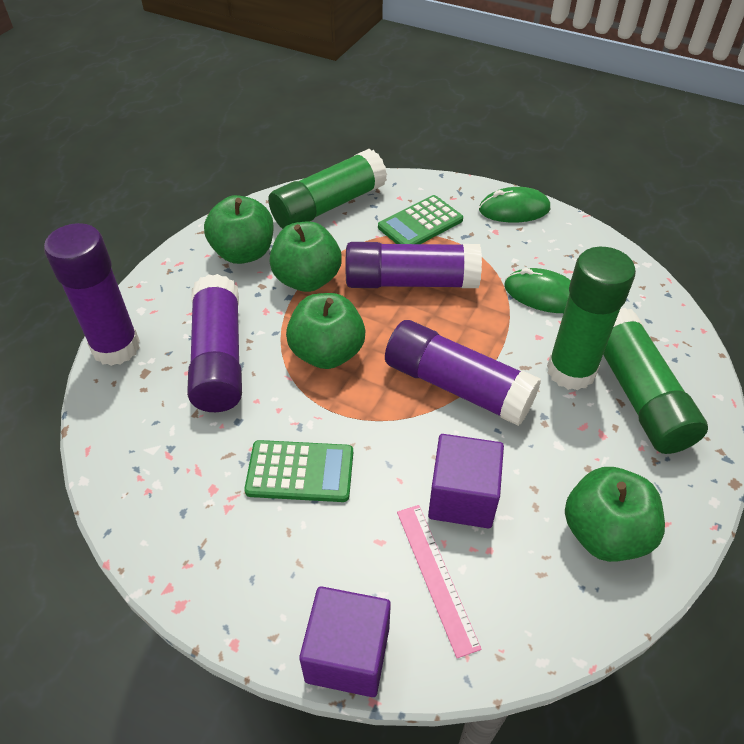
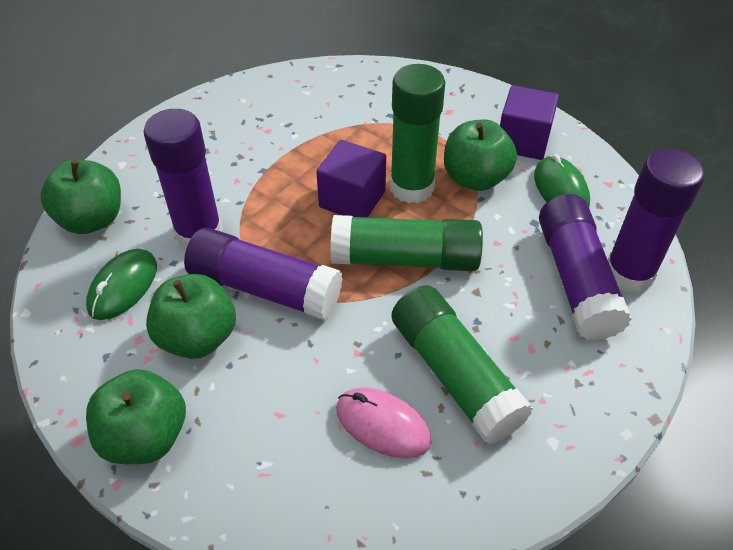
green calculator: 2 -> 0
pink mouse: 0 -> 1
pink ruler: 1 -> 0

